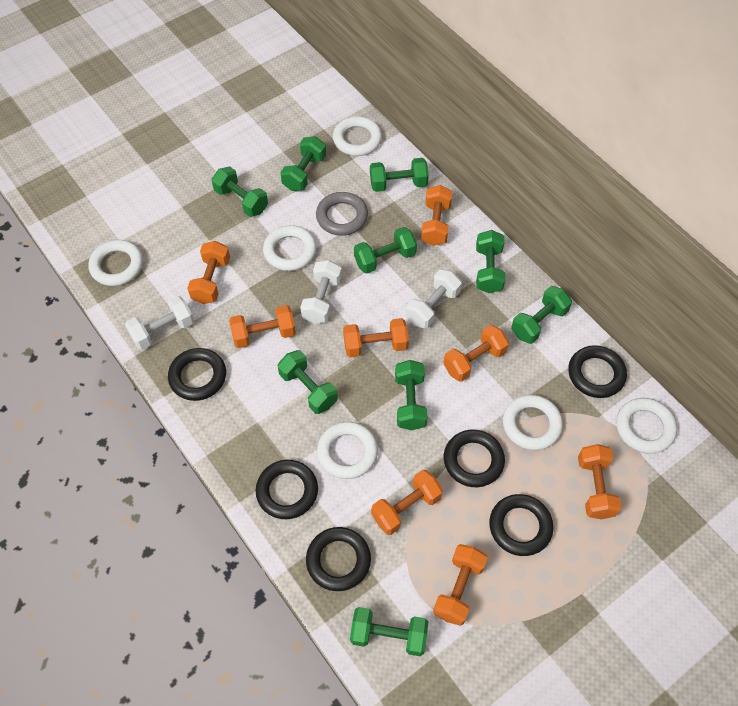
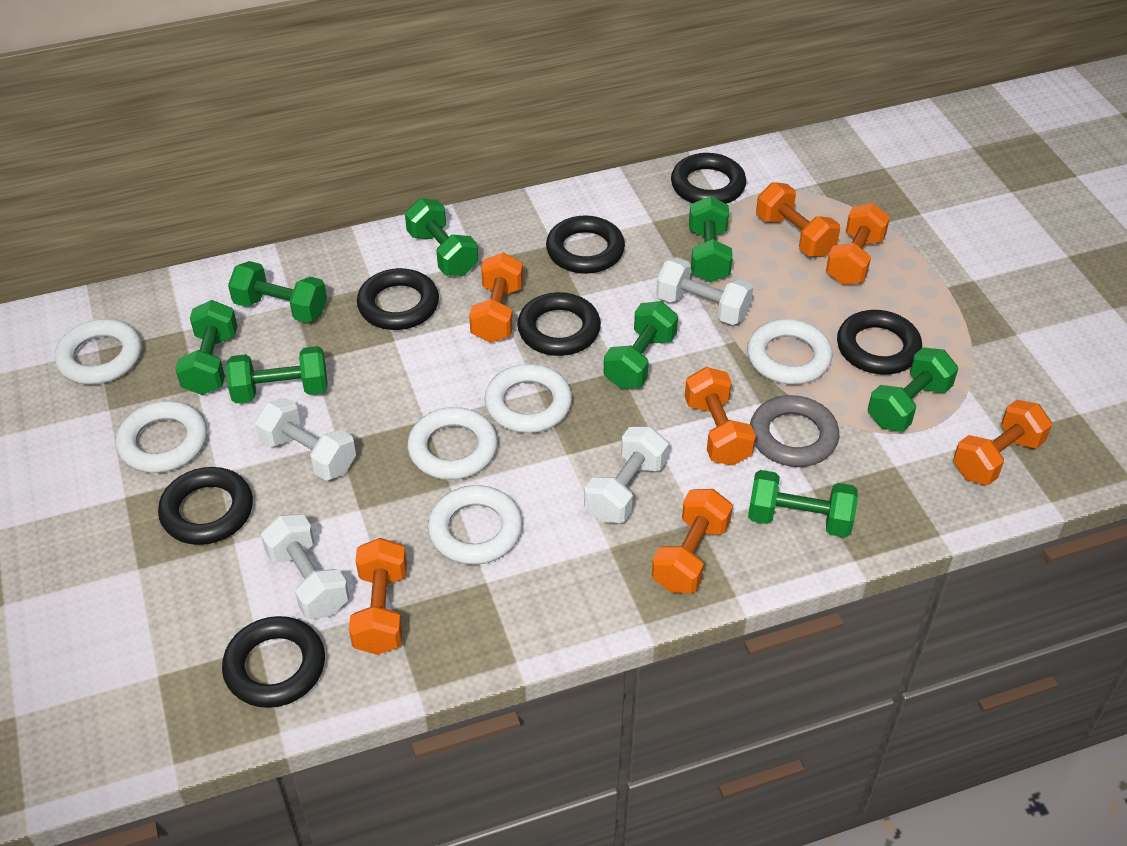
black ring: 6 -> 7
green dumbbell: 9 -> 8
orange dumbbell: 8 -> 7
white dumbbell: 3 -> 4

